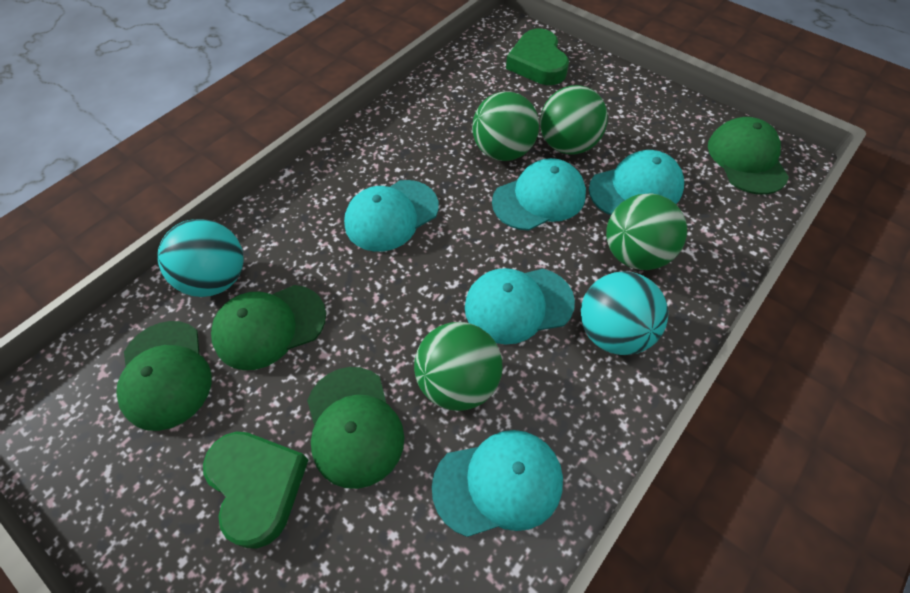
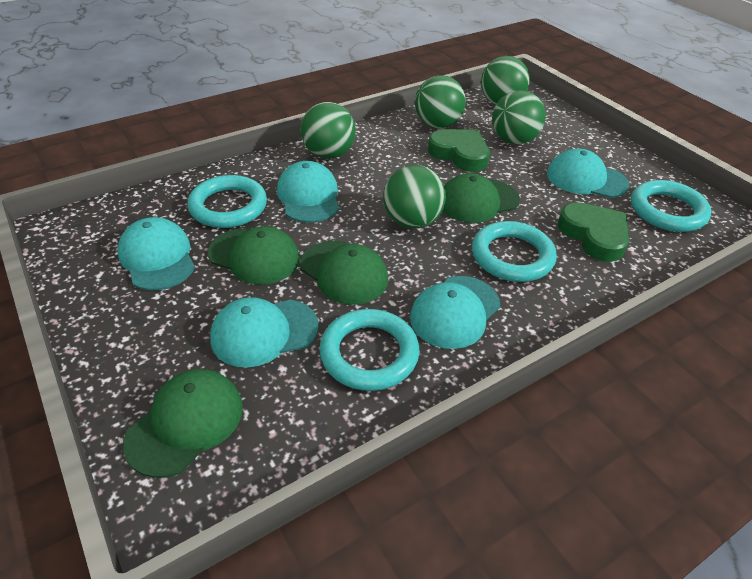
green ball: 4 -> 5
turquoise ball: 2 -> 0
turquoise ring: 0 -> 4

